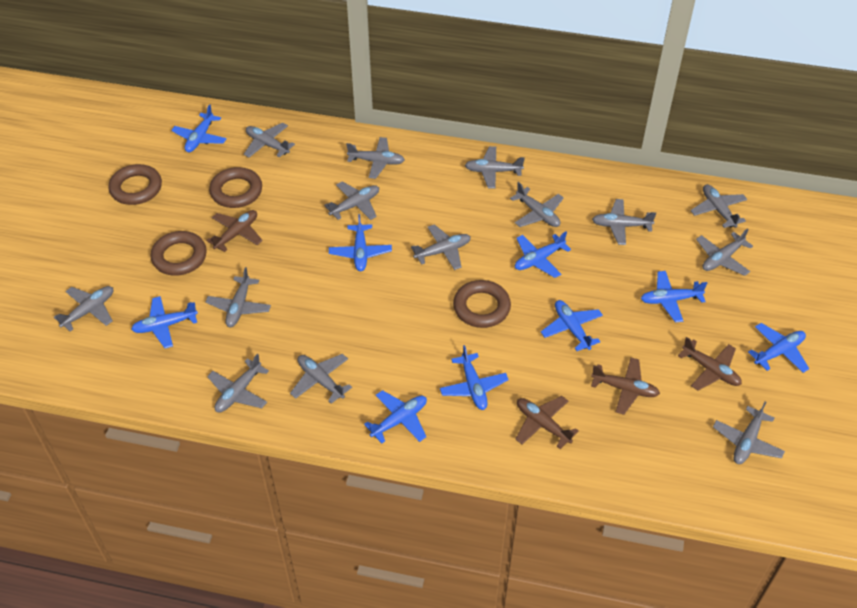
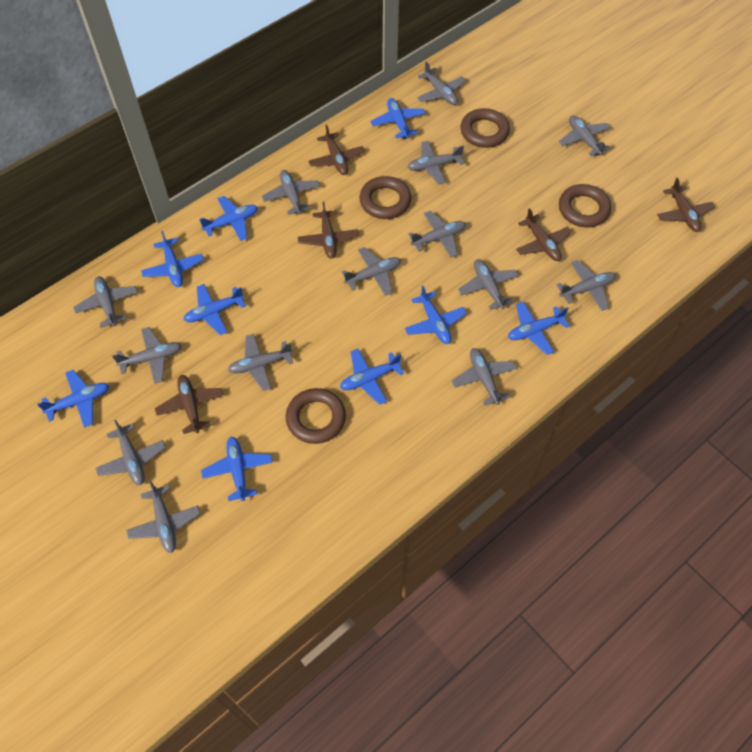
brown plane: 4 -> 5

